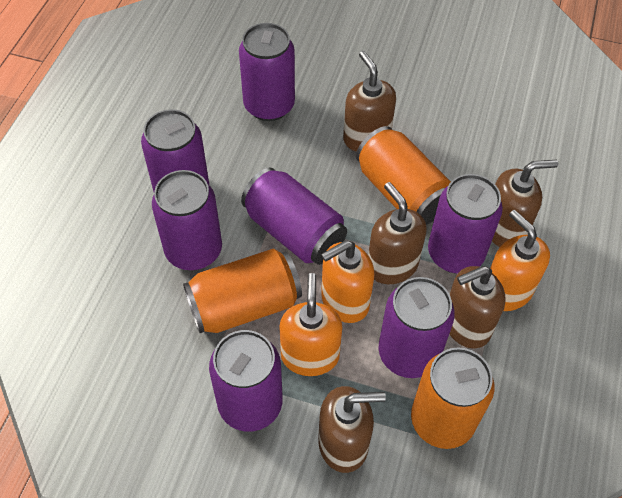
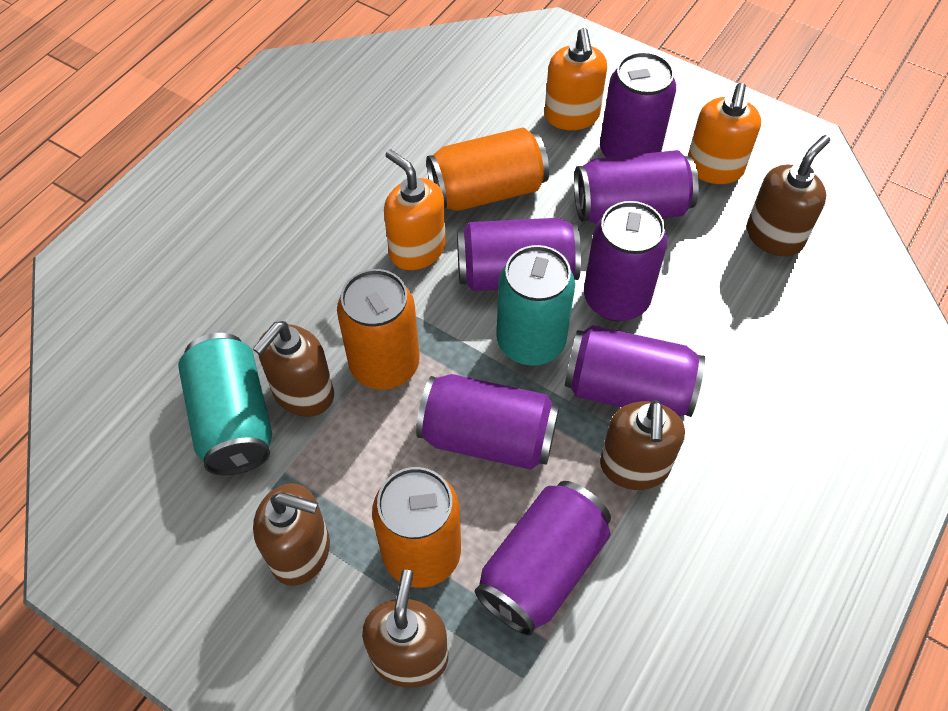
turquoise can: 0 -> 2

